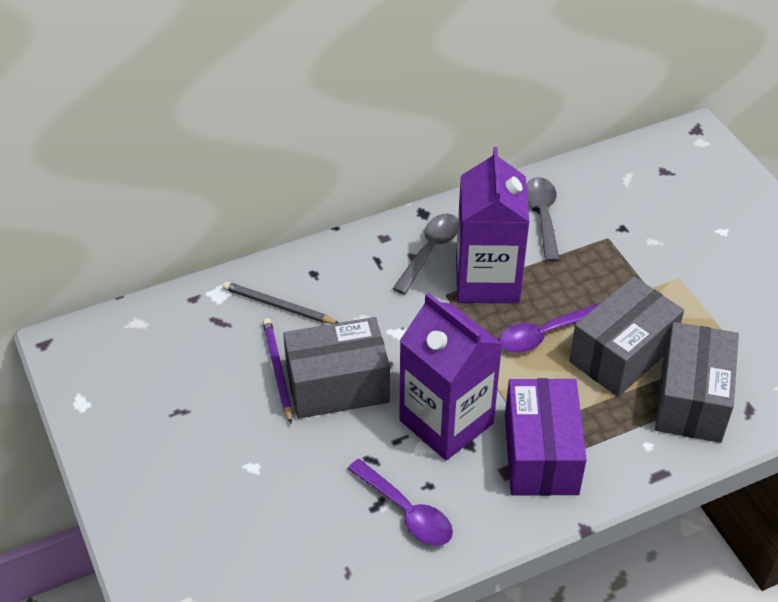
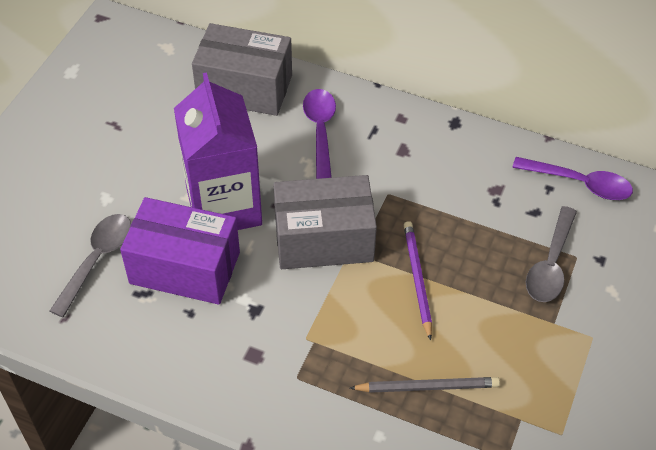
grey box: 3 -> 2
purple carton: 2 -> 1

